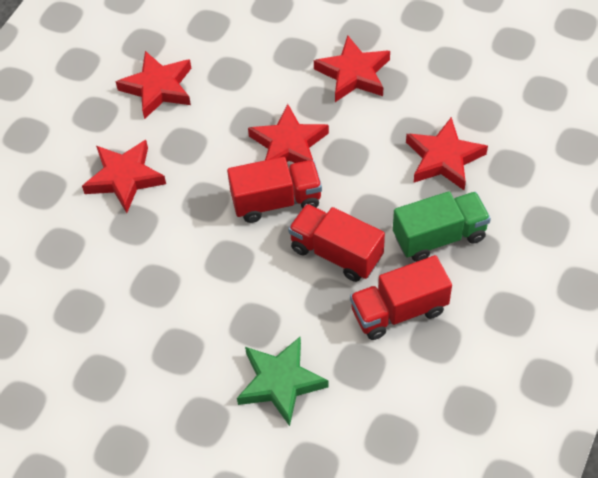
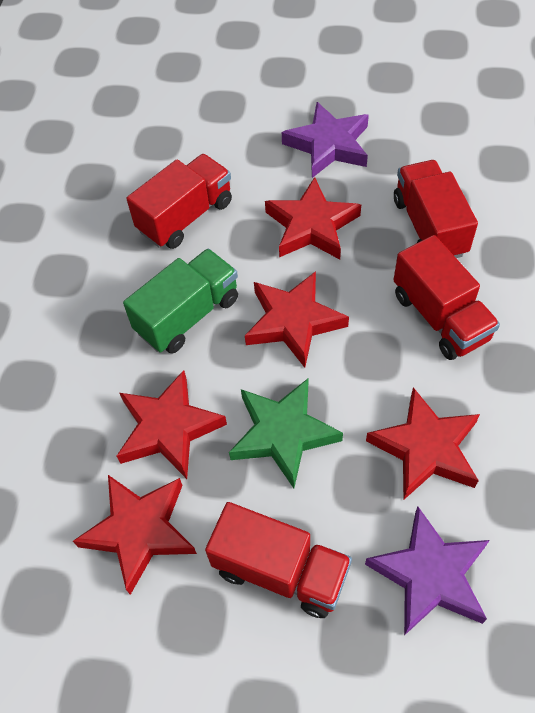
purple star: 0 -> 2
red truck: 3 -> 4

